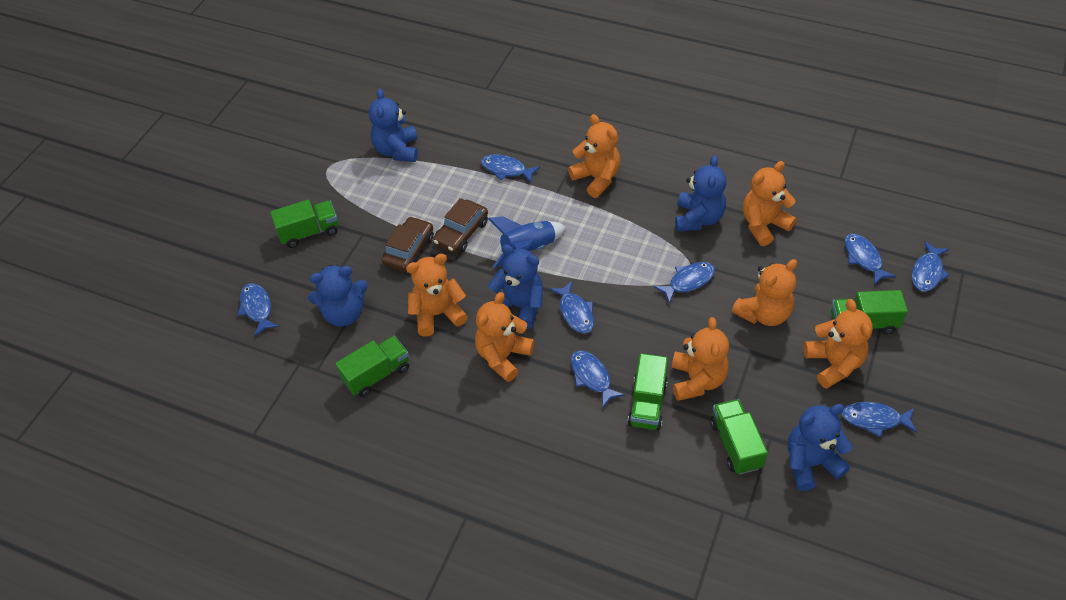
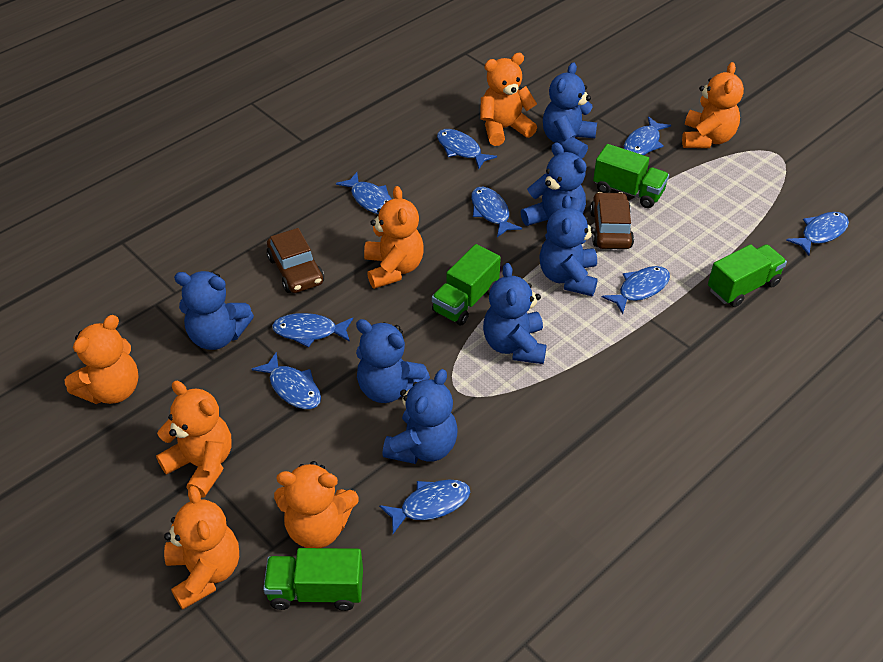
blue fish: 8 -> 9
blue rocket: 1 -> 0
blue teddy bear: 5 -> 7
green truck: 5 -> 4

